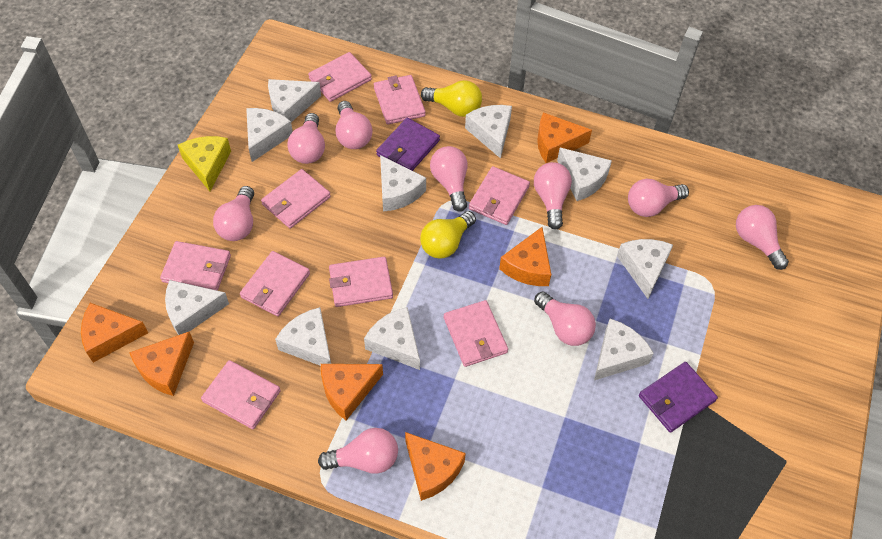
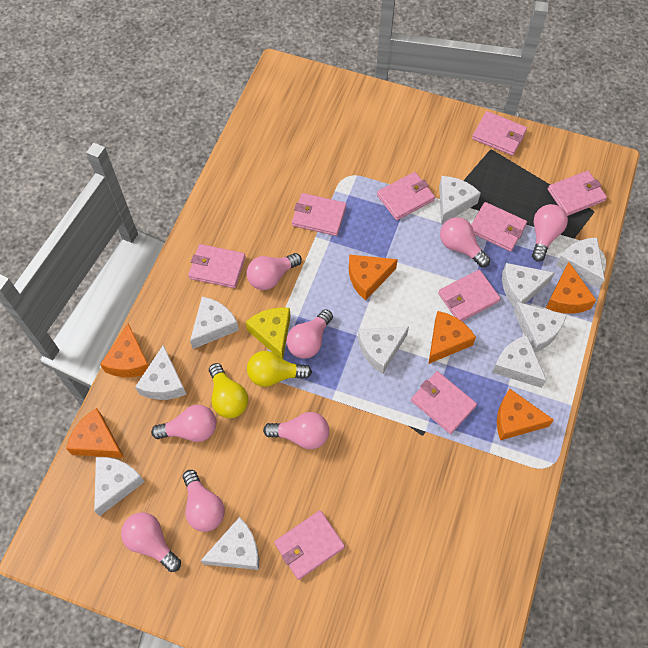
pink light bulb: 9 -> 8
purple wallet: 2 -> 0

